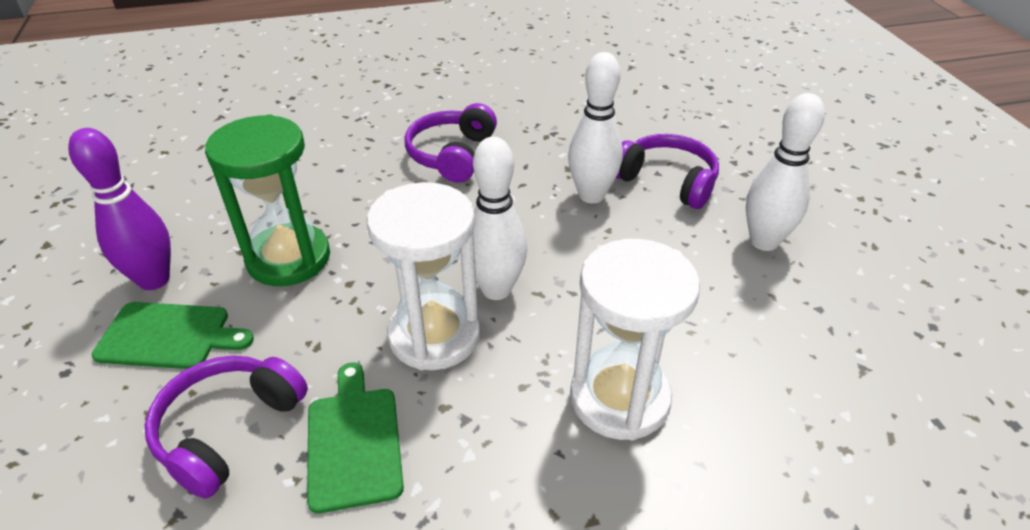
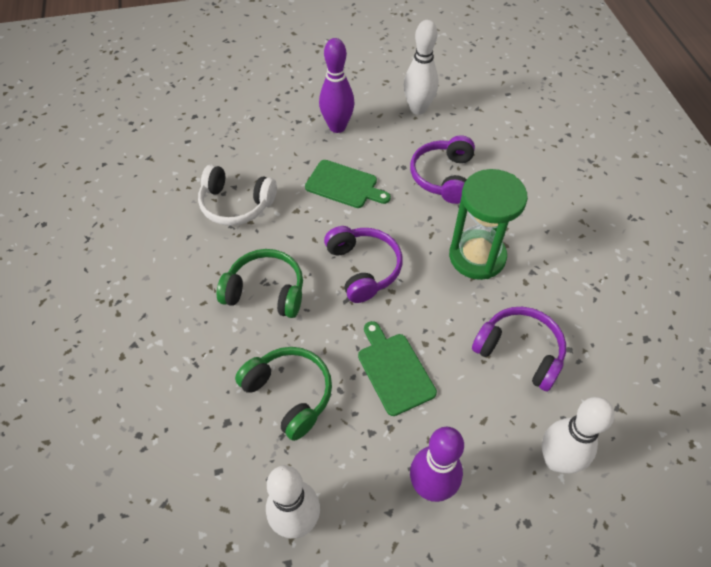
green headphones: 0 -> 2
purple bowling pin: 1 -> 2
white headphones: 0 -> 1
white hourglass: 2 -> 0

